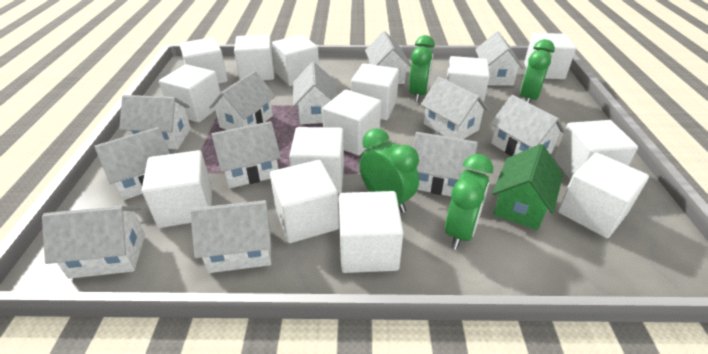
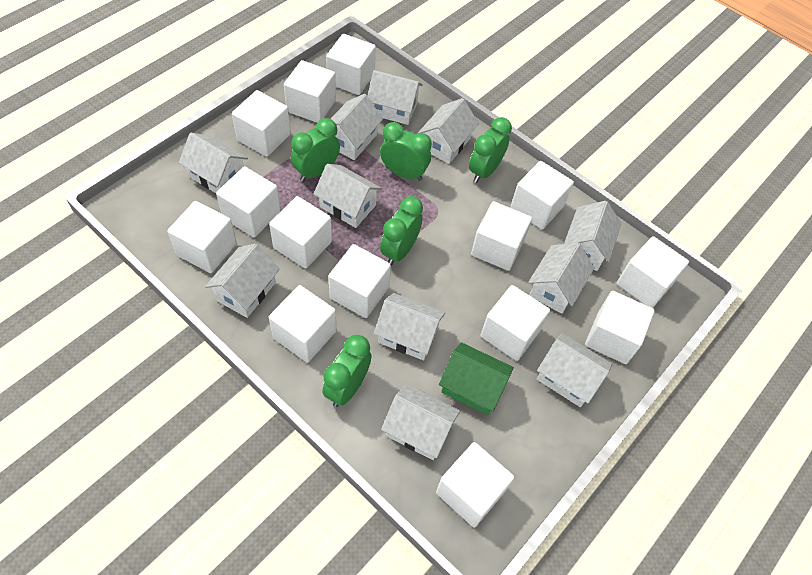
green clock: 4 -> 5
white house: 12 -> 11

